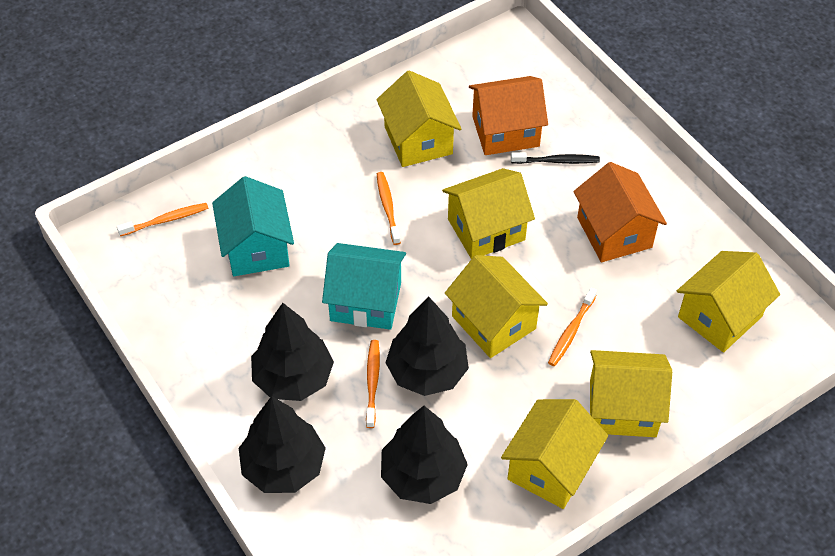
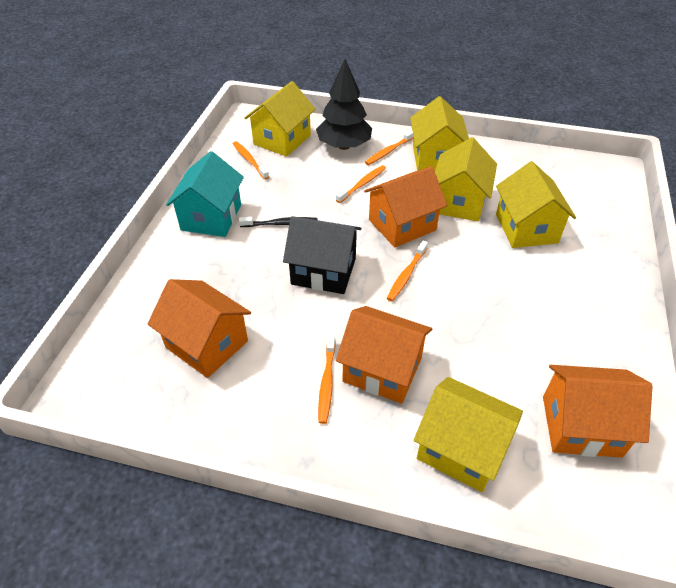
black house: 0 -> 1
black tree: 4 -> 1
orange house: 2 -> 4
orange toothbrush: 4 -> 5
turquoise house: 2 -> 1
yellow house: 6 -> 5

